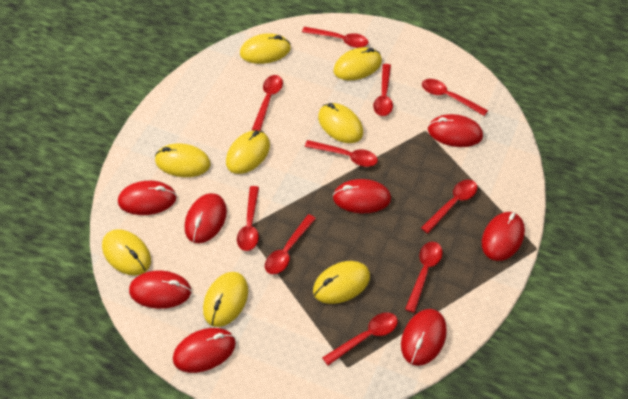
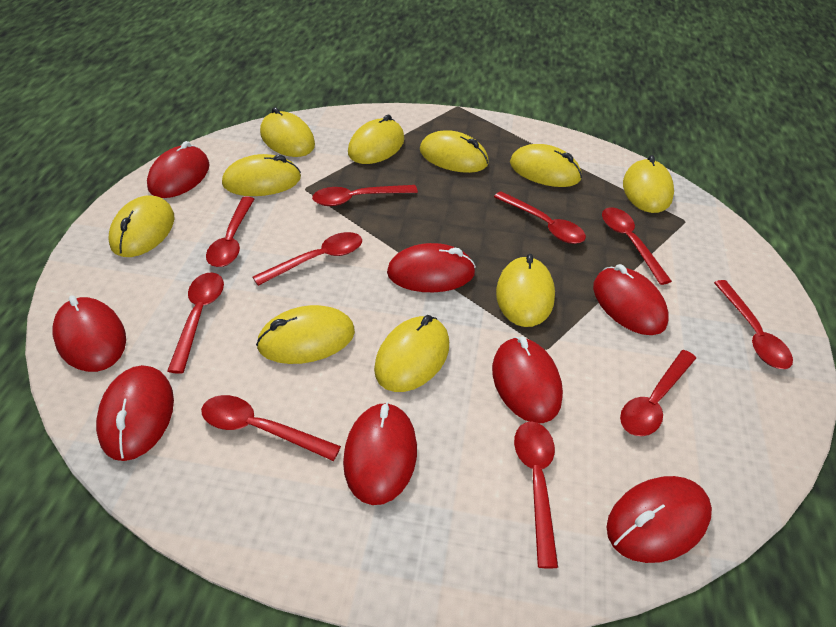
yellow mouse: 8 -> 10

